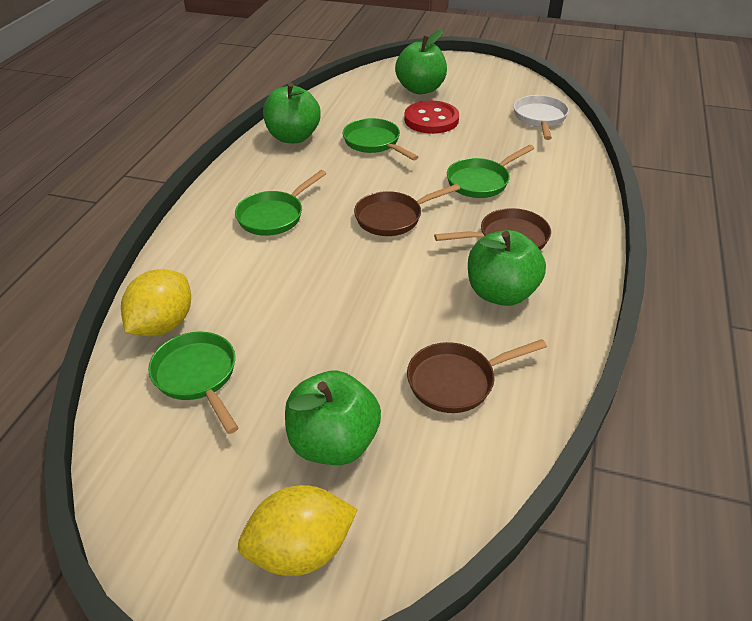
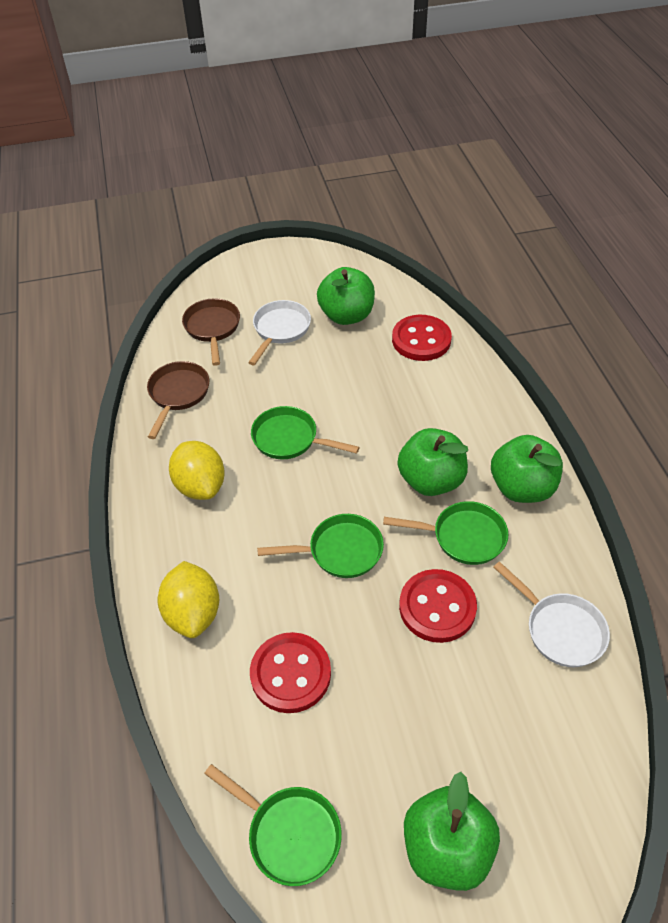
brown pan: 3 -> 2
red button: 1 -> 3
white pan: 1 -> 2

